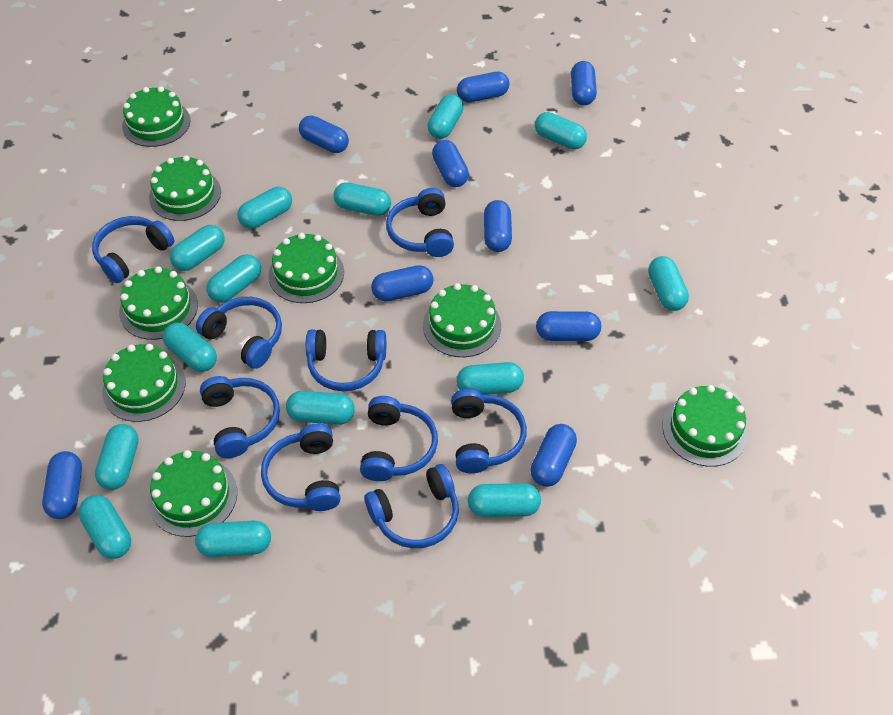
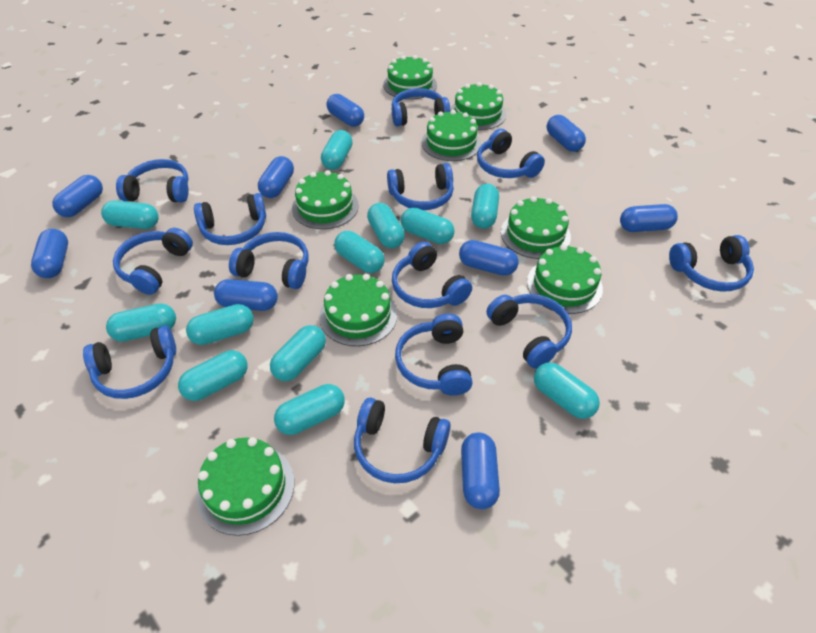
blue headphones: 9 -> 13
turquoise capsule: 14 -> 12

